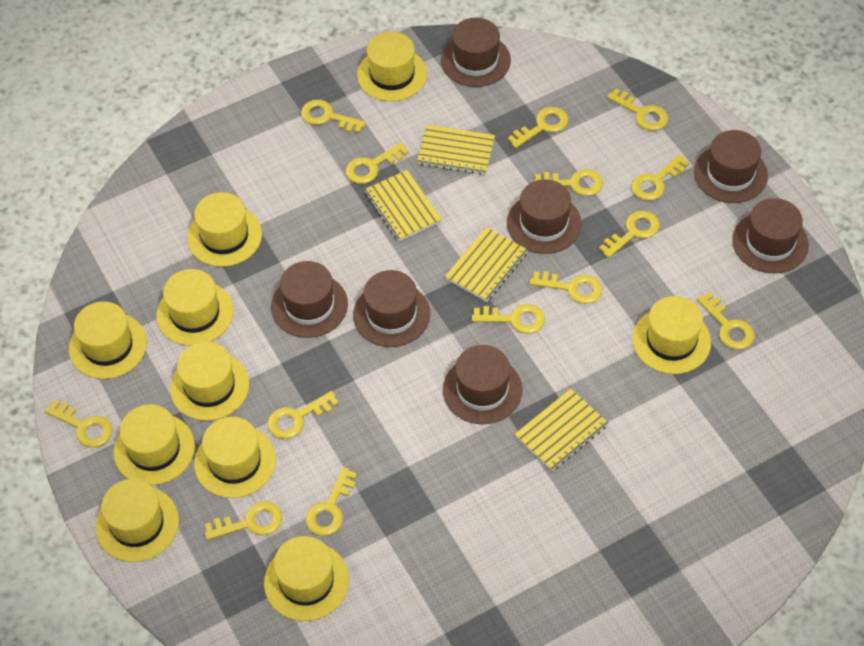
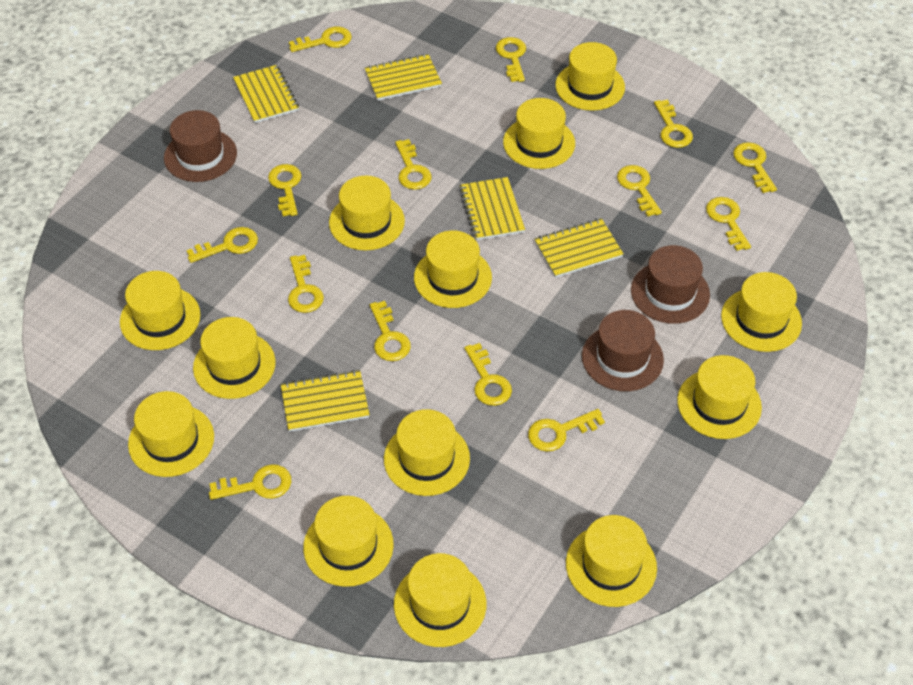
brown hat: 7 -> 3
yellow hat: 10 -> 13
yellow notebook: 4 -> 5

